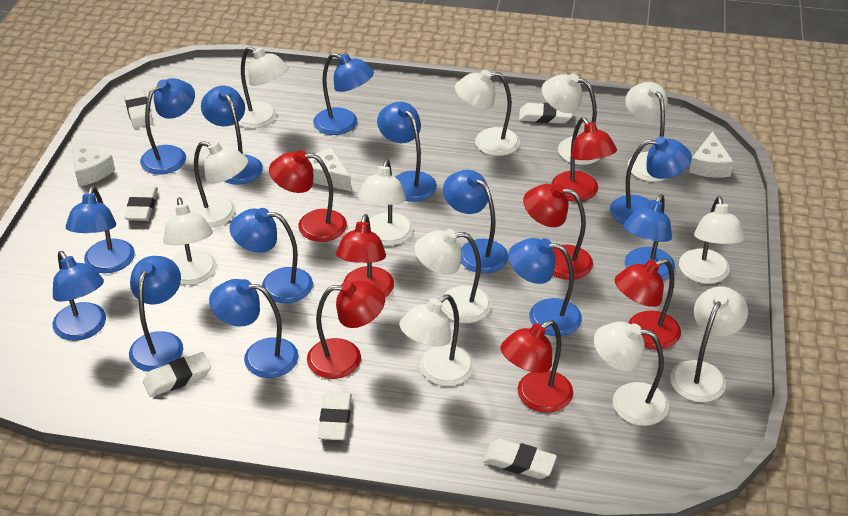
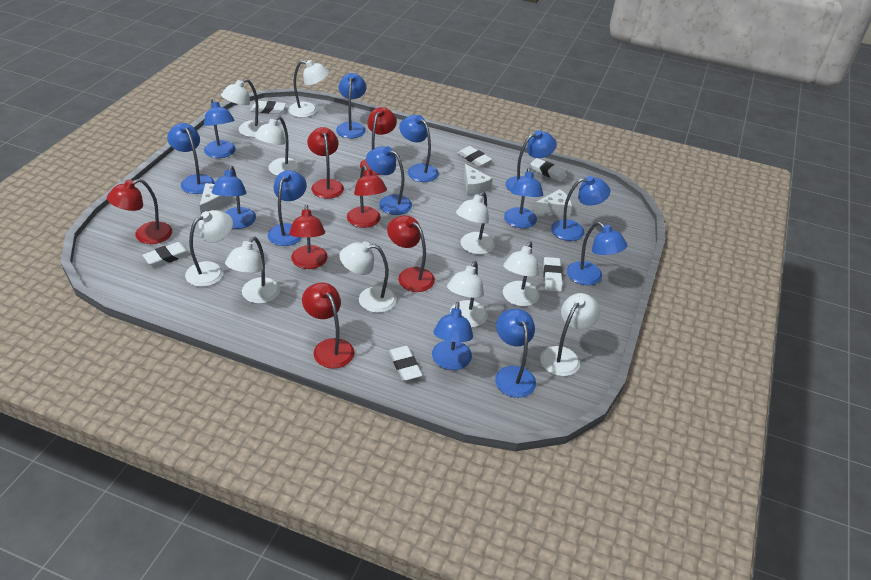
white lamp: 12 -> 10

